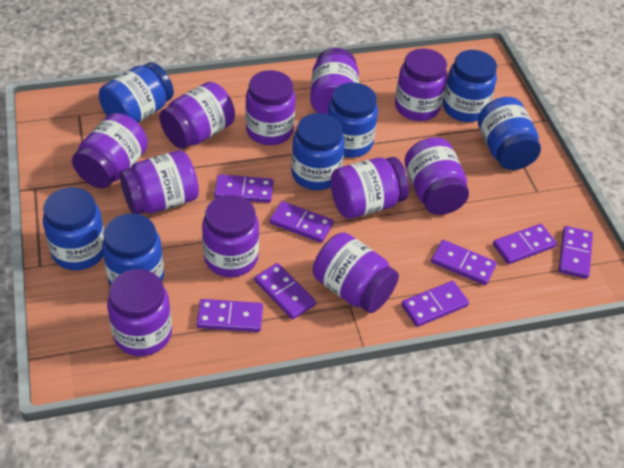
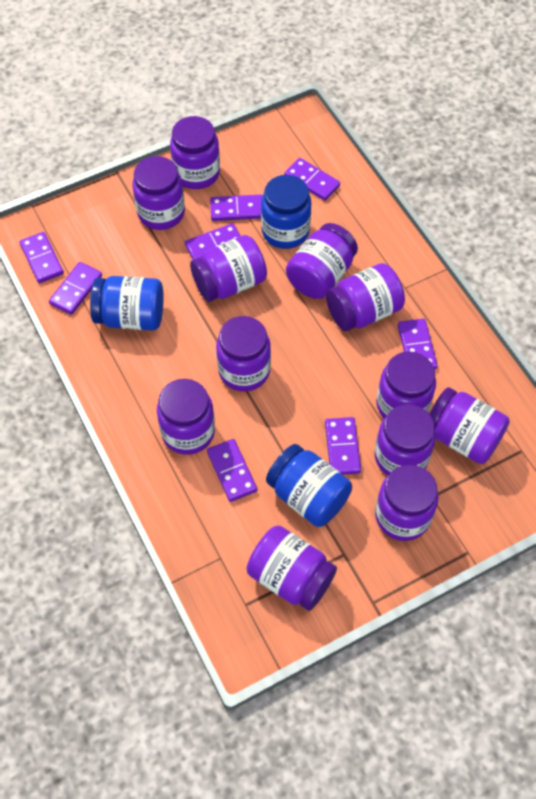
blue jar: 7 -> 3
purple jar: 11 -> 12

